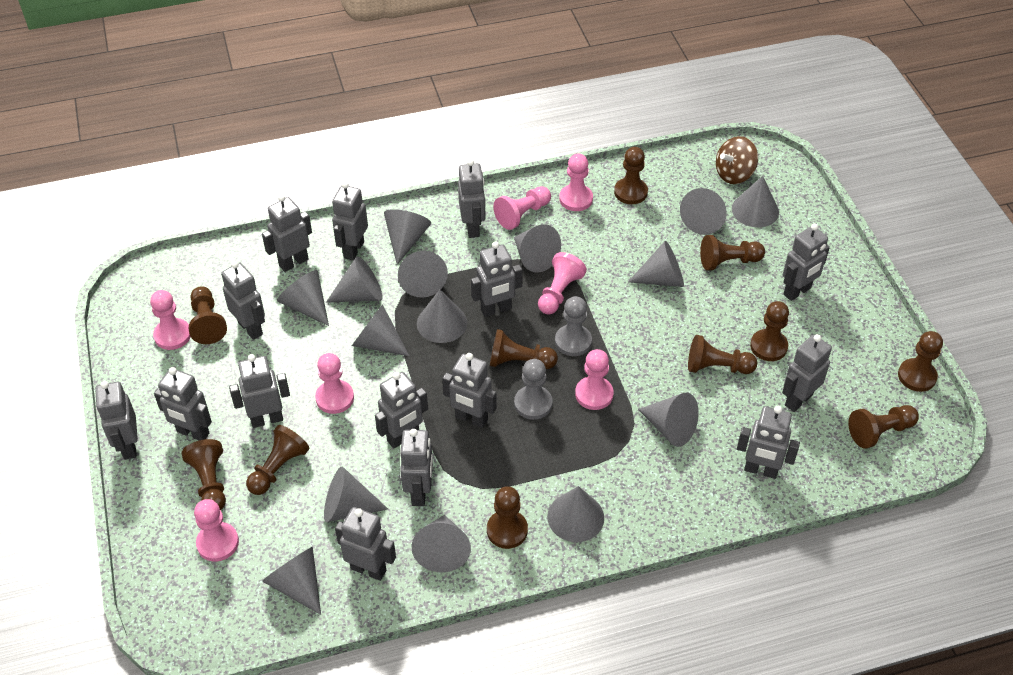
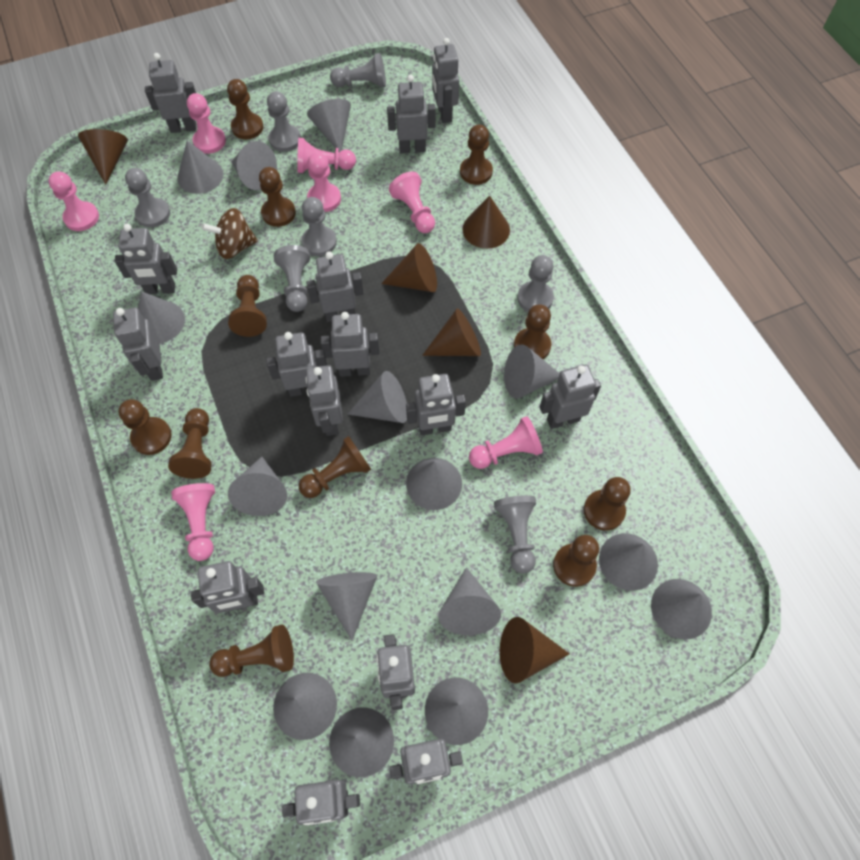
brown cone: 0 -> 5
grey pawn: 2 -> 7

